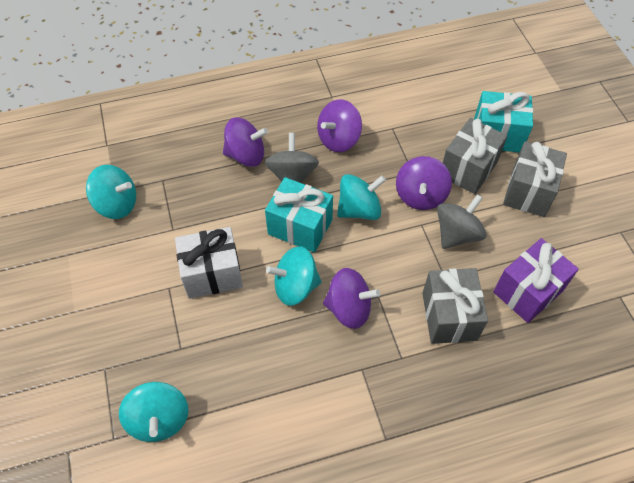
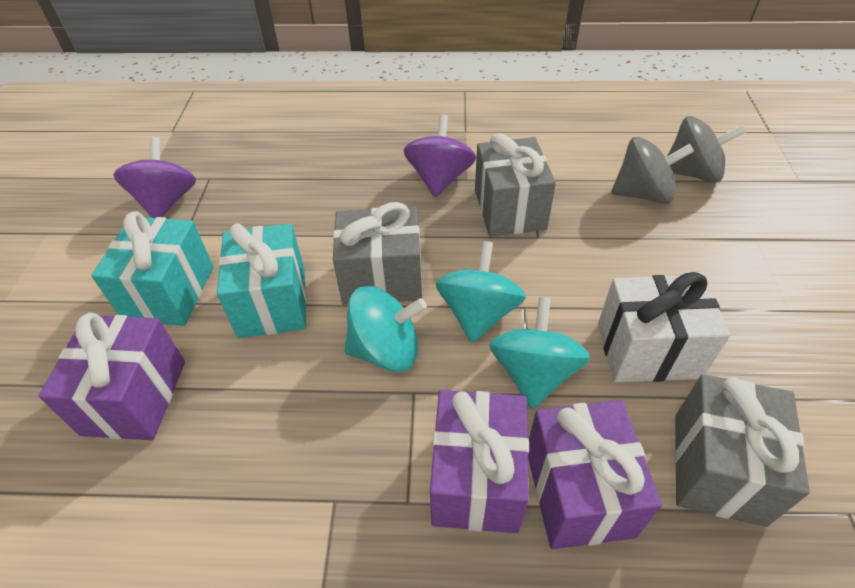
purple gift: 1 -> 3
purple spinning top: 4 -> 2
turquoise spinning top: 4 -> 3

